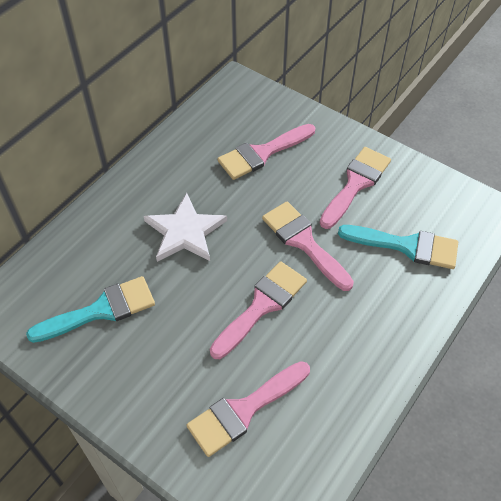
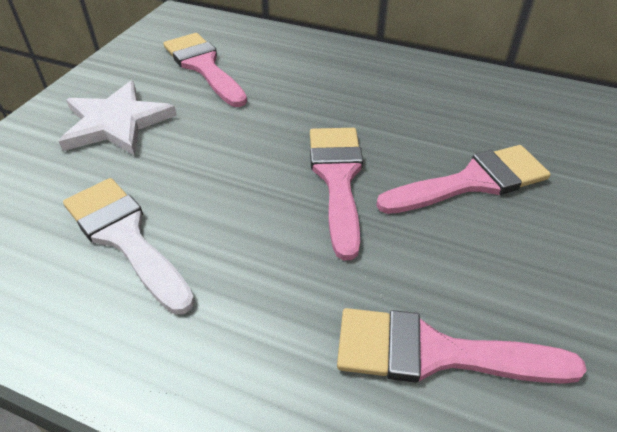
pink brush: 5 -> 4
turquoise brush: 2 -> 0
white brush: 0 -> 1

